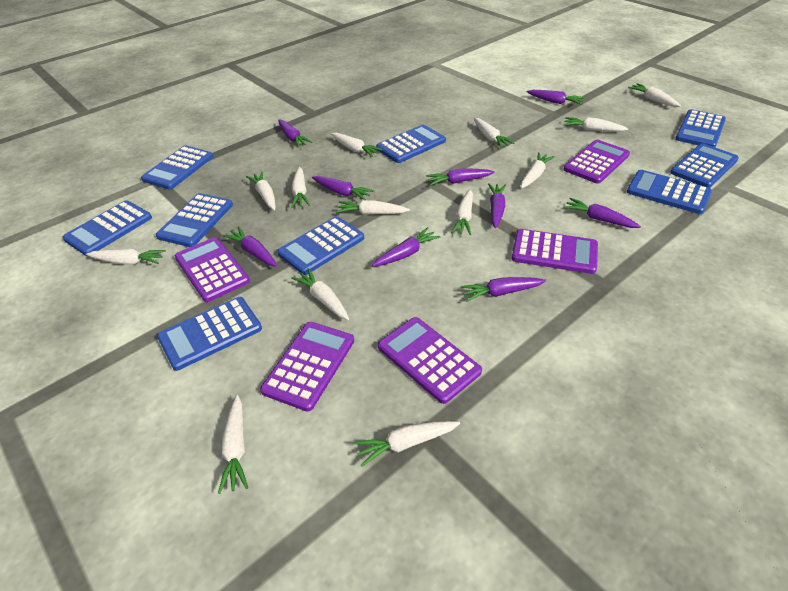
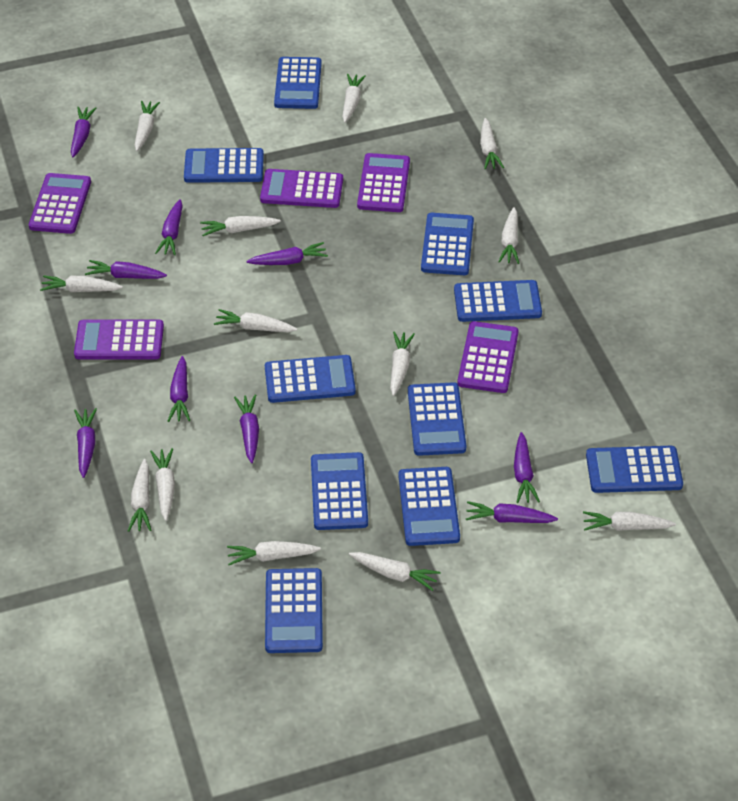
blue calculator: 9 -> 10

